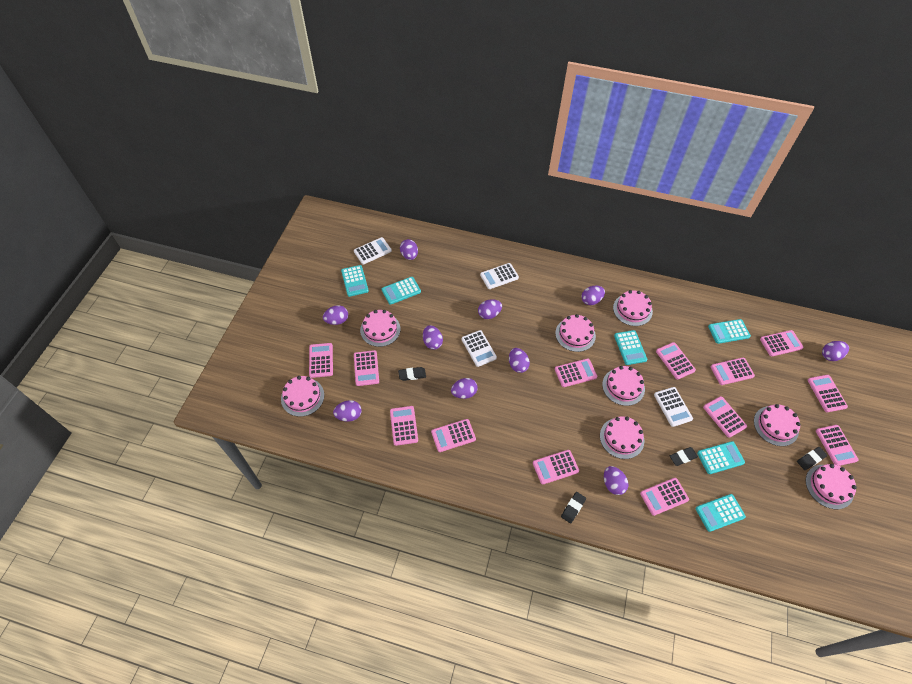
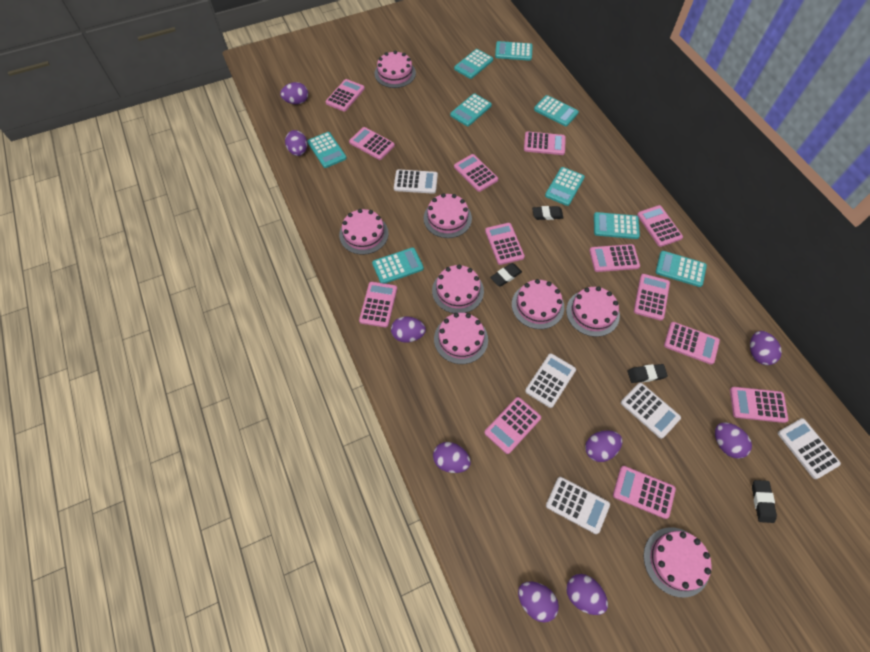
purple egg: 10 -> 9
turquoise calculator: 6 -> 9
white calculator: 4 -> 5

